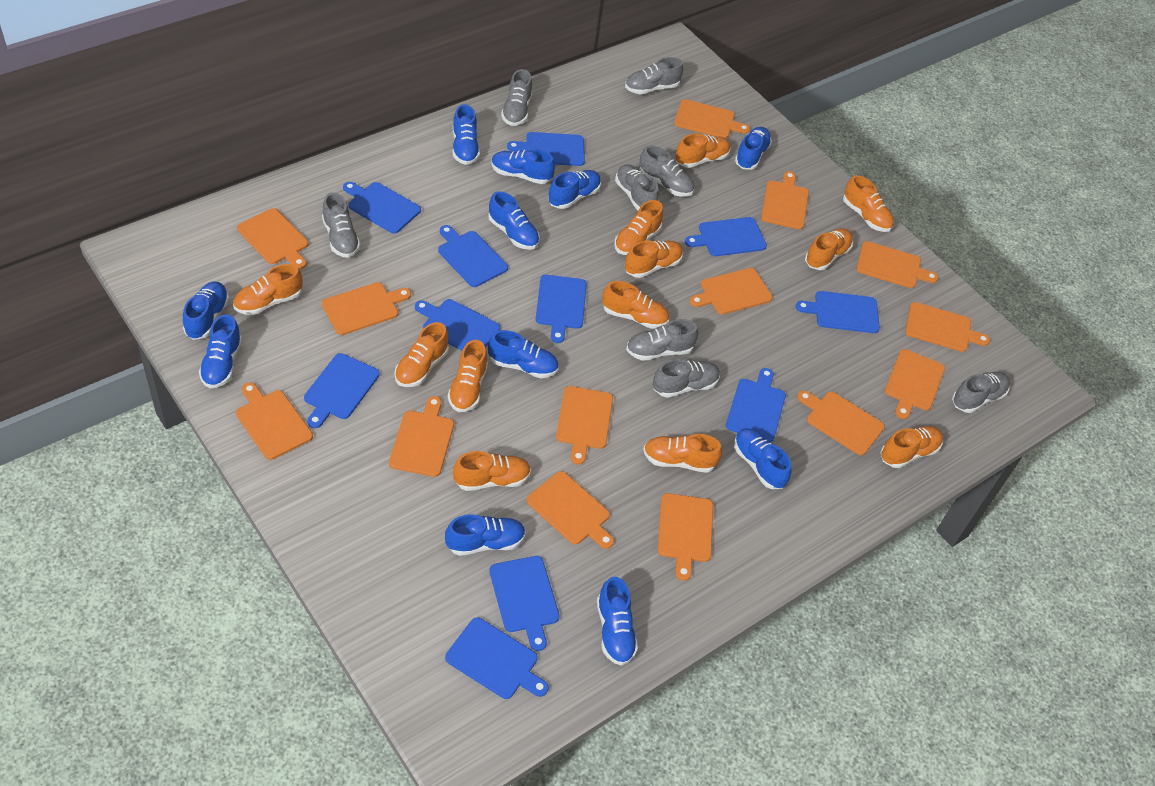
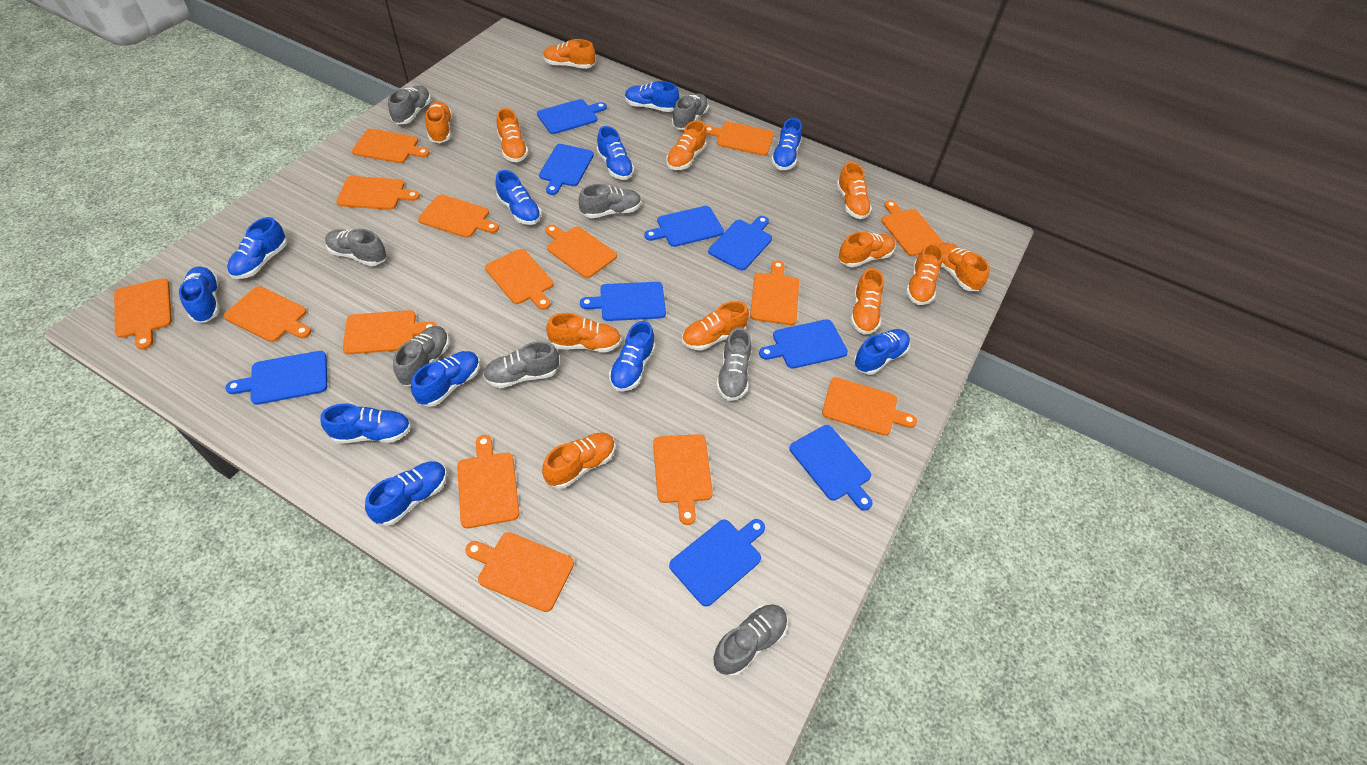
blue cutting board: 11 -> 9
orange cutting board: 14 -> 15

